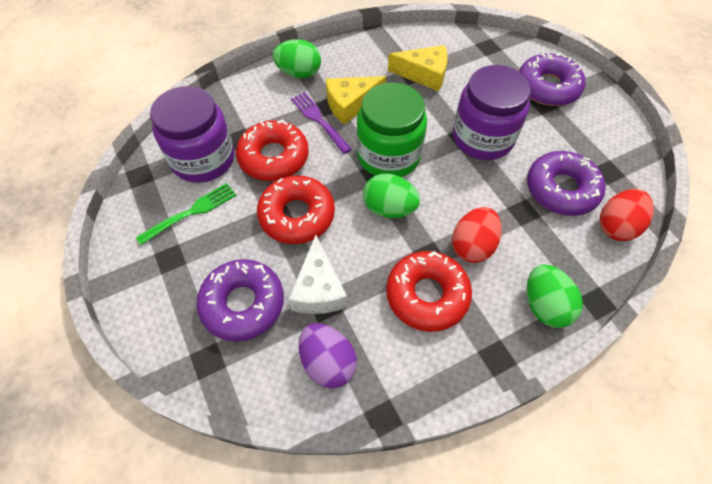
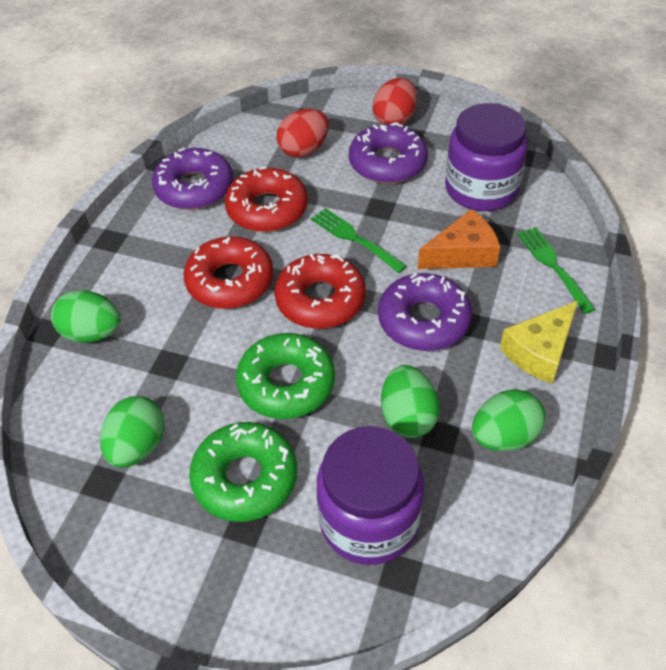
green donut: 0 -> 2
green egg: 3 -> 4
green fork: 1 -> 2
green jar: 1 -> 0
orange cheese: 0 -> 1
purple egg: 1 -> 0
purple fork: 1 -> 0
white cheese: 1 -> 0
yellow cheese: 2 -> 1

